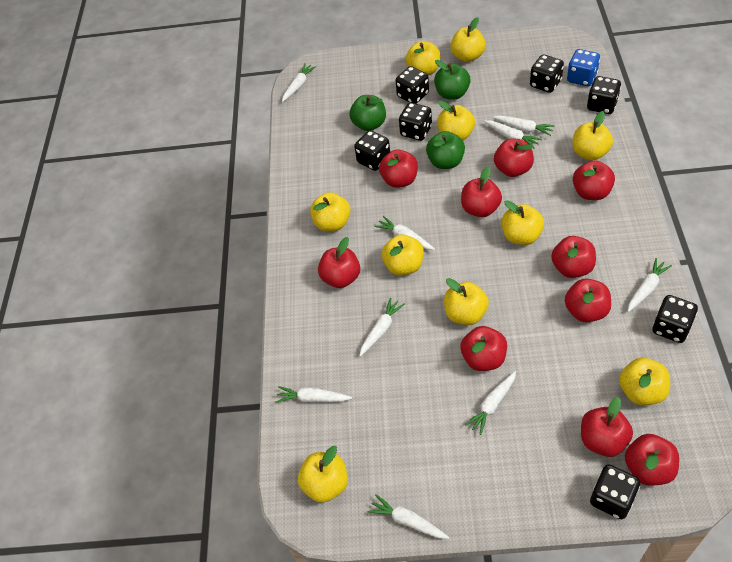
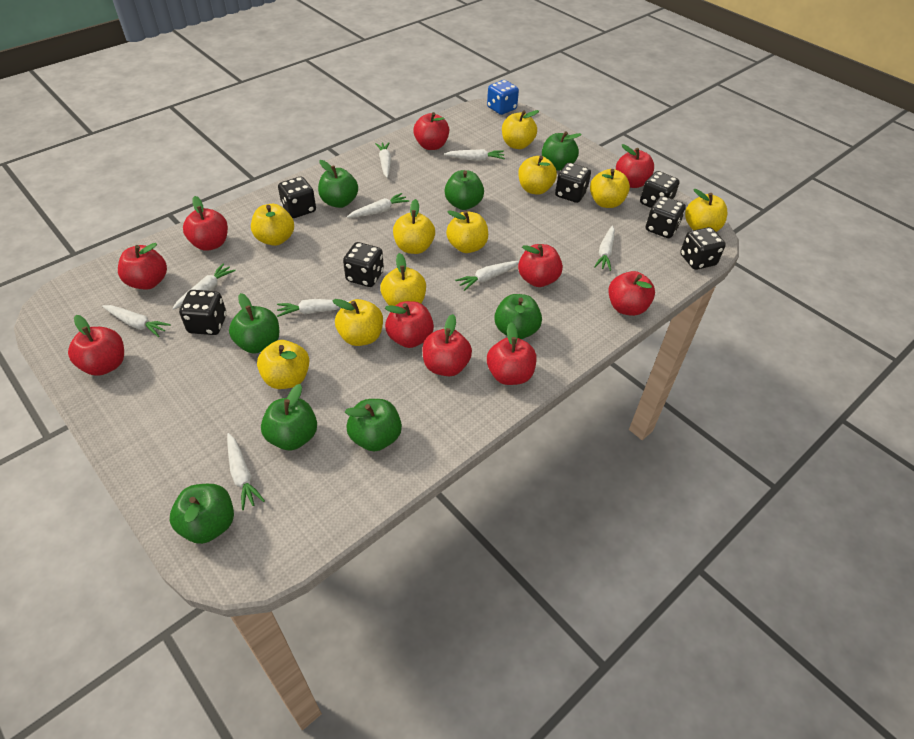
green apple: 3 -> 8

